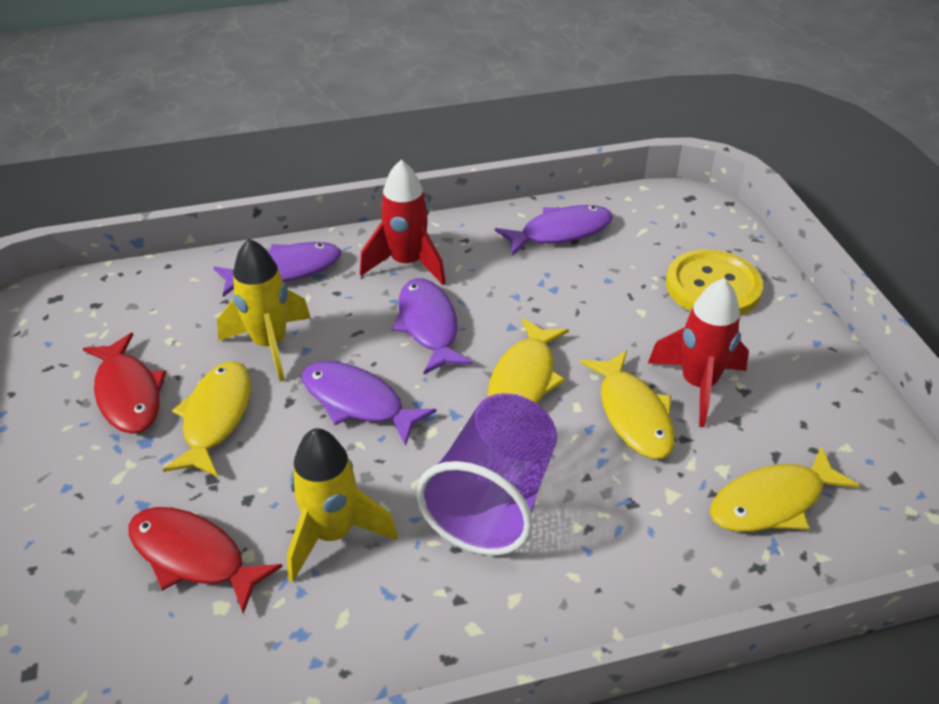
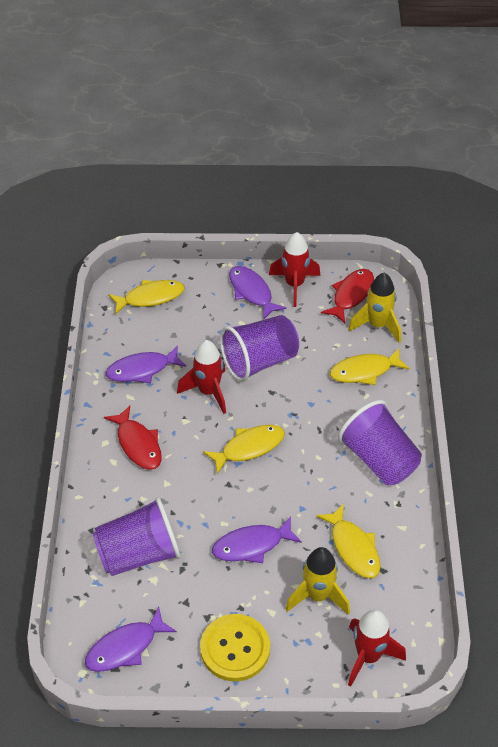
purple cup: 1 -> 3
red rocket: 2 -> 3

